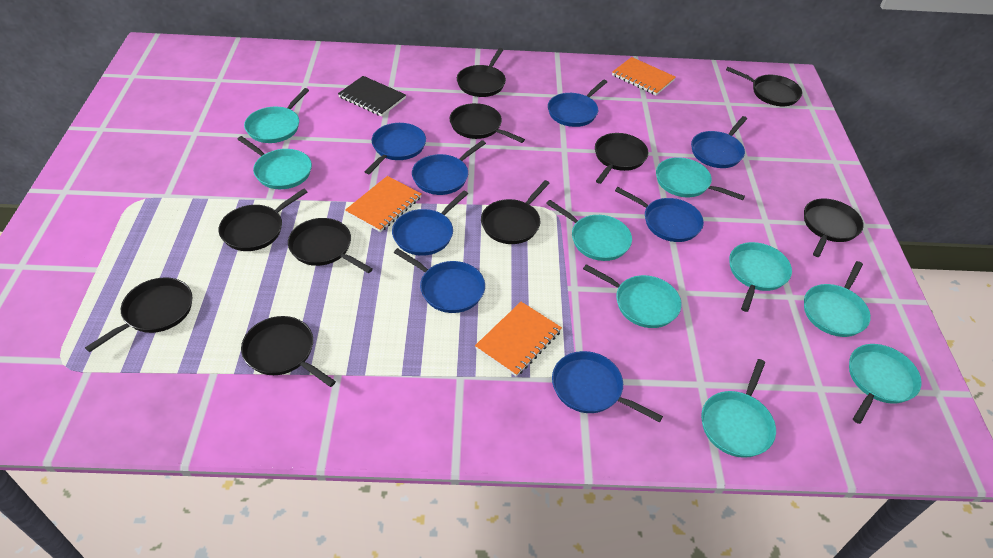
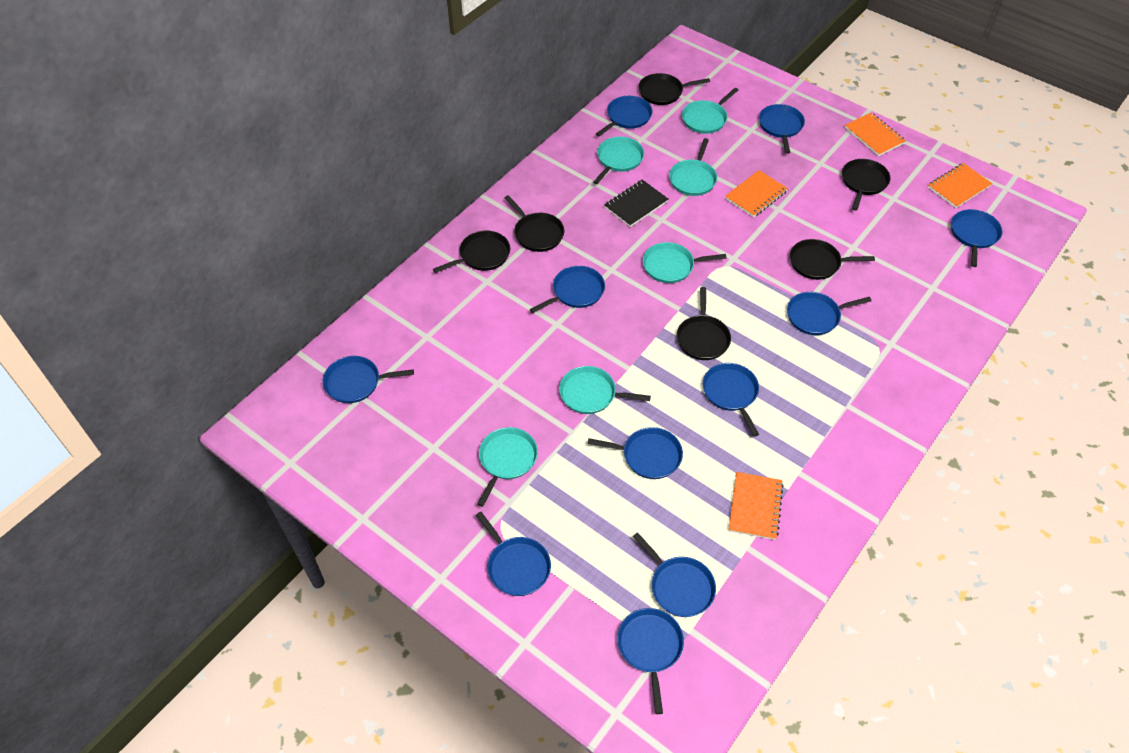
black pan: 10 -> 6
blue pan: 8 -> 11
orange notebook: 3 -> 4
turquoise pan: 9 -> 6

